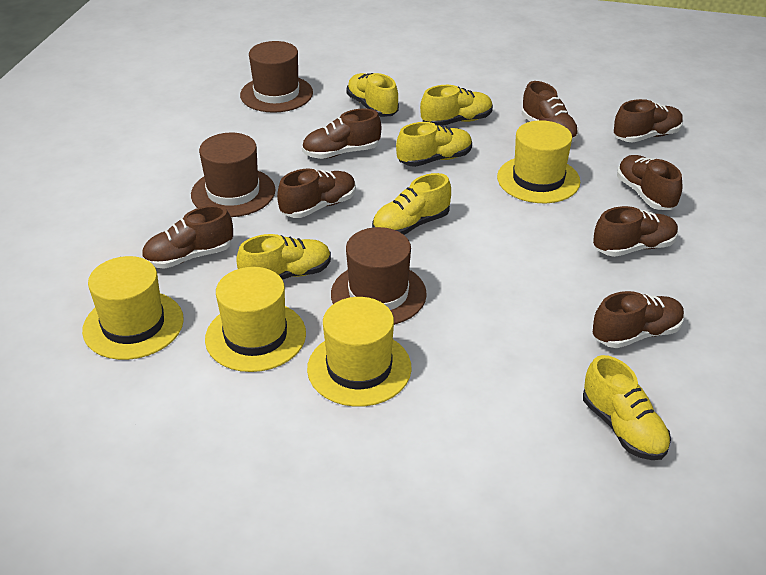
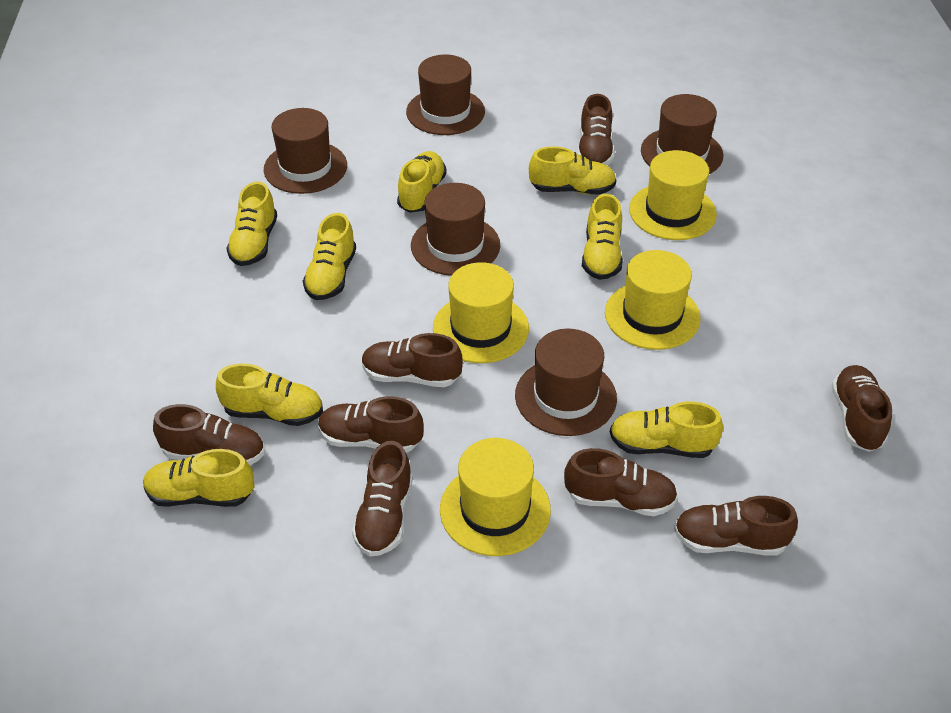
brown hat: 3 -> 5
yellow shoe: 6 -> 8

